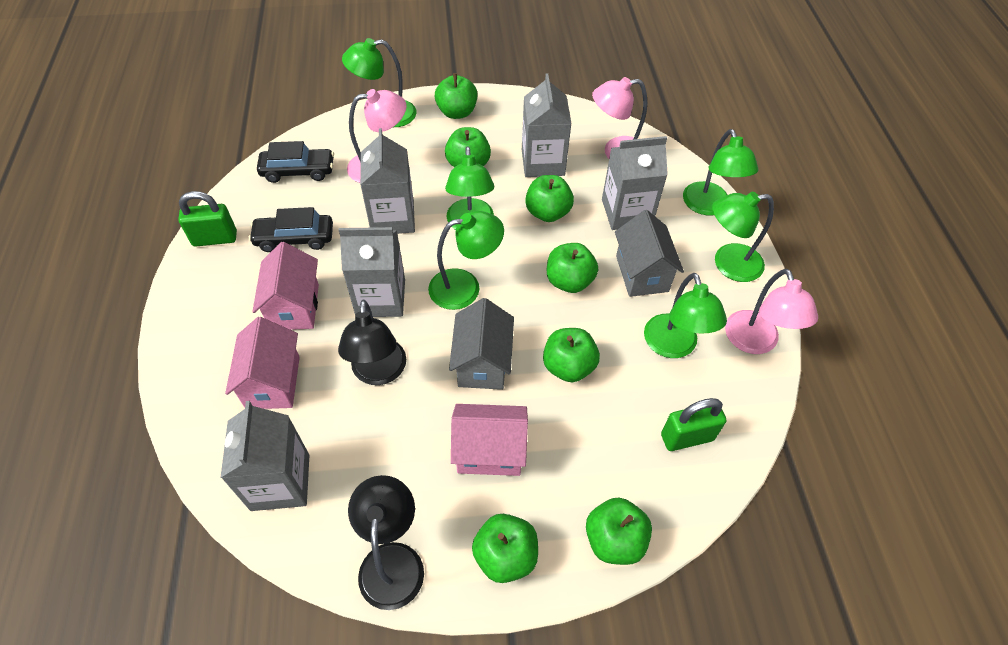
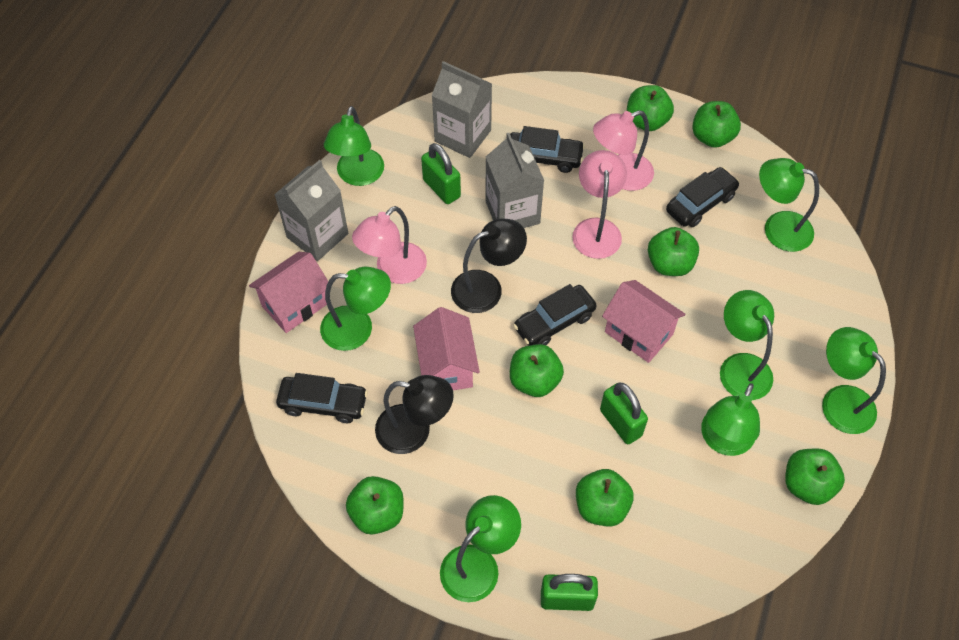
black car: 2 -> 4
green lamp: 6 -> 7
green padlock: 2 -> 3
grey carton: 5 -> 3
grey house: 2 -> 0

